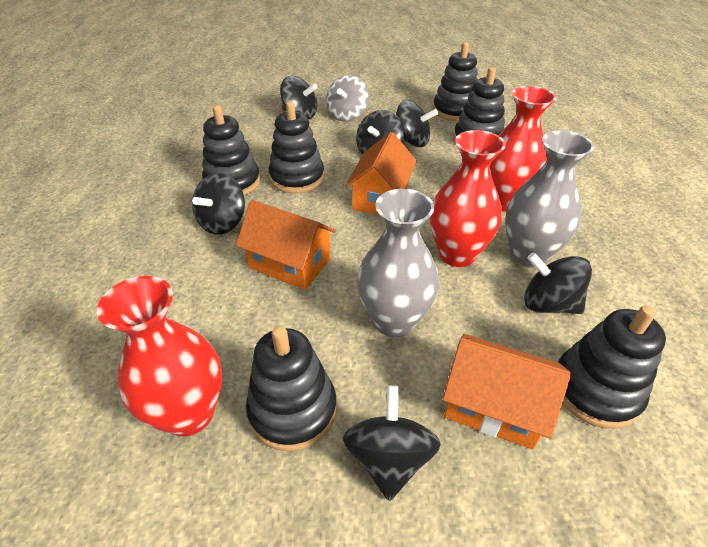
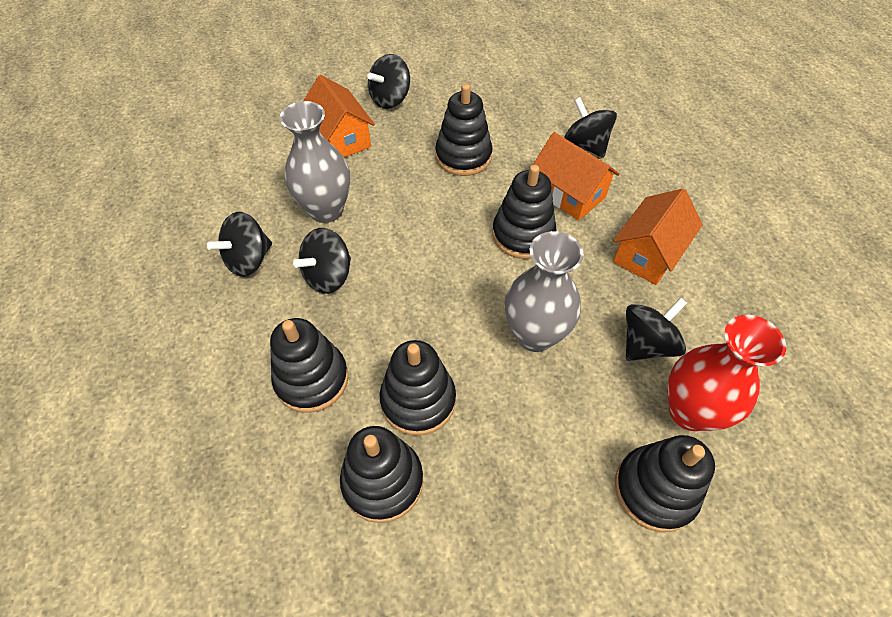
black spinning top: 6 -> 5
grey spinning top: 1 -> 0
red vase: 3 -> 1

